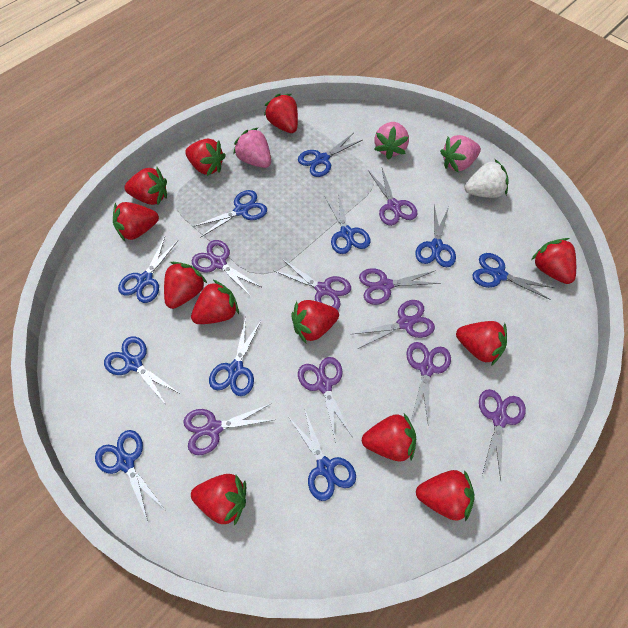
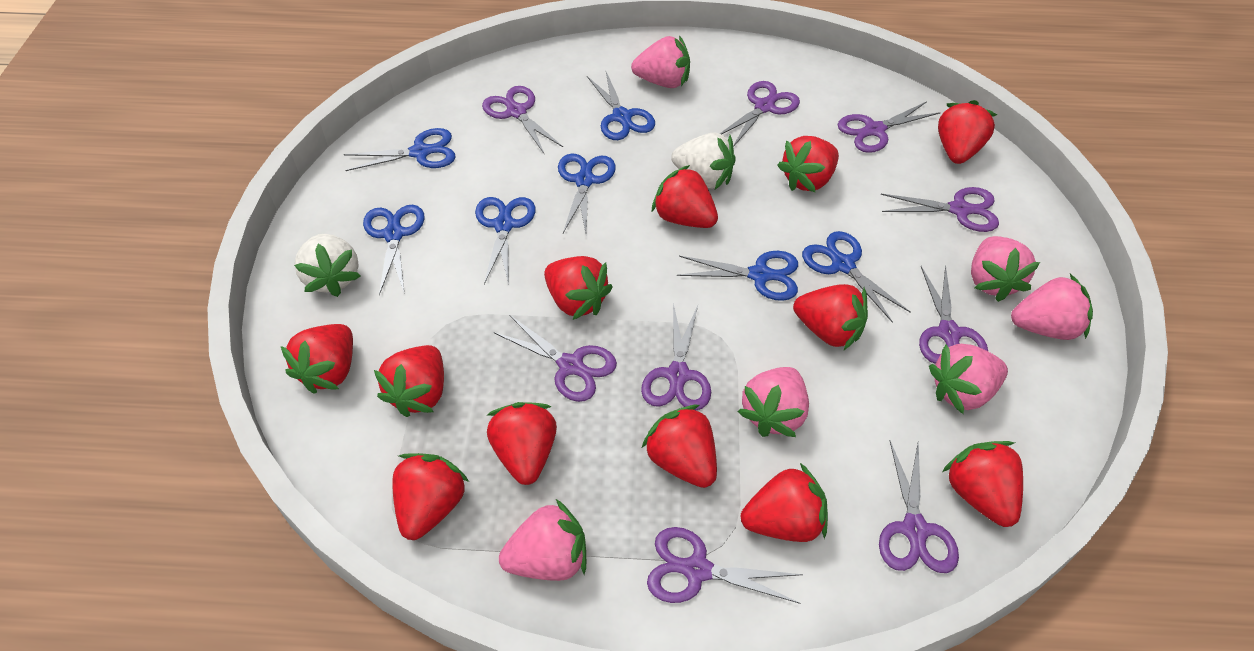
blue scissors: 10 -> 7
pink strawberry: 3 -> 6
white strawberry: 1 -> 2

